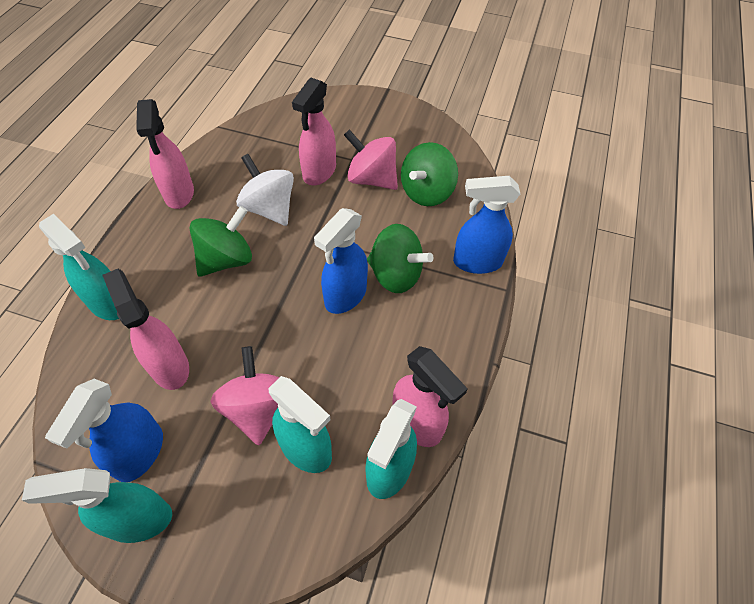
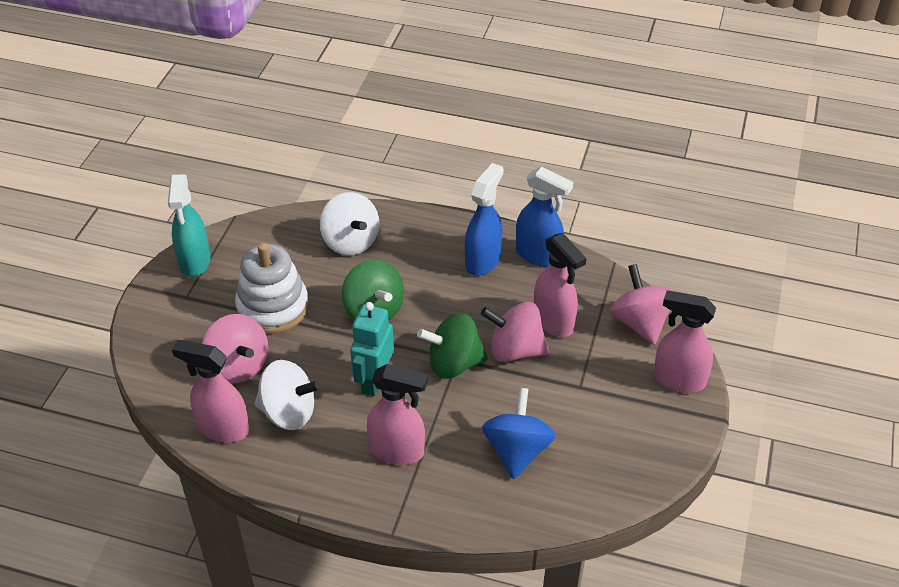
blue spinning top: 0 -> 1
blue spray bottle: 3 -> 2
green spinning top: 3 -> 2
pink spinning top: 2 -> 3
turquoise robot: 0 -> 1
turquoise spray bottle: 4 -> 1
white spinning top: 1 -> 2
white stacking toy: 0 -> 1

